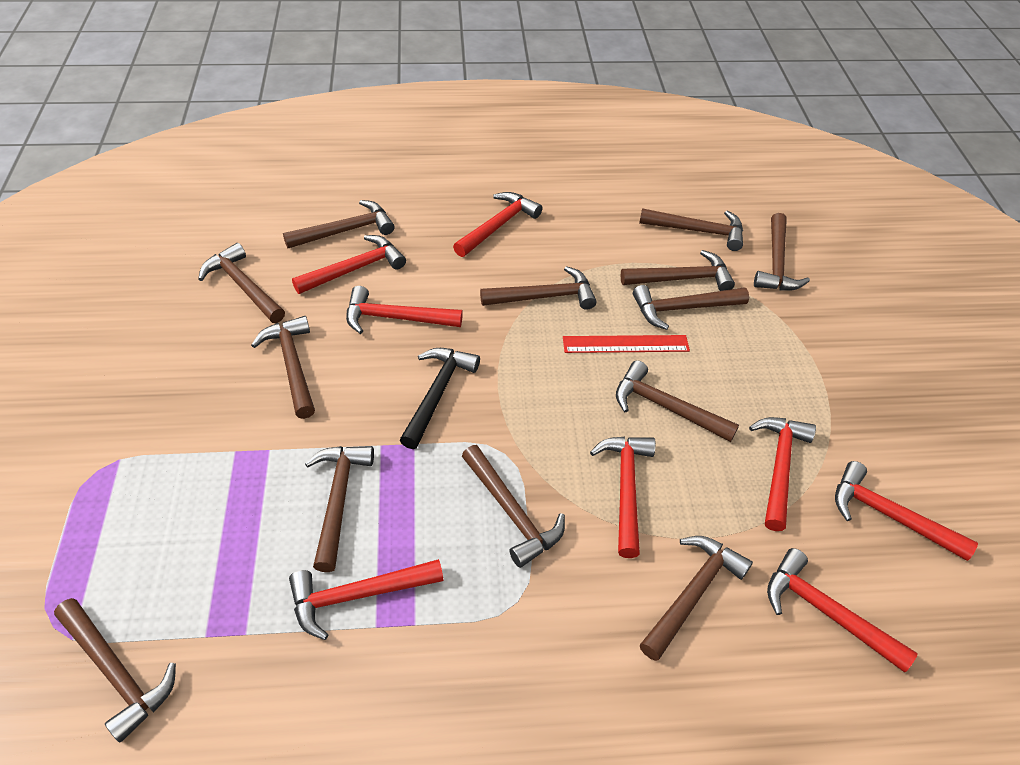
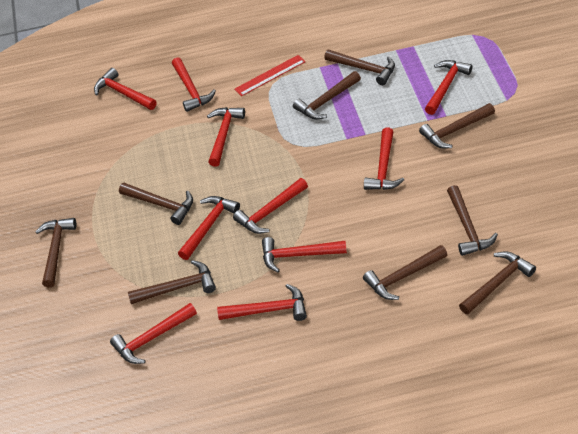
black hammer: 1 -> 0
brown hammer: 13 -> 9
red hammer: 8 -> 10

